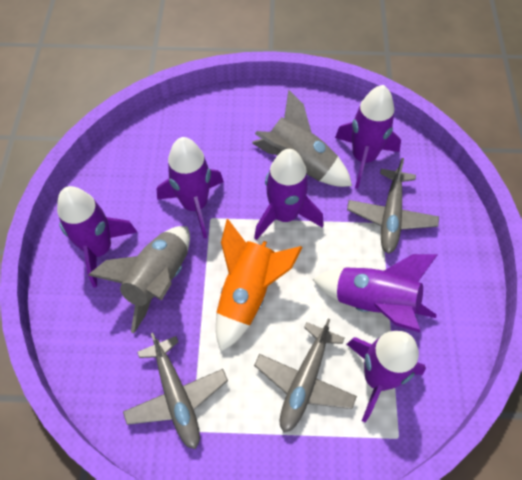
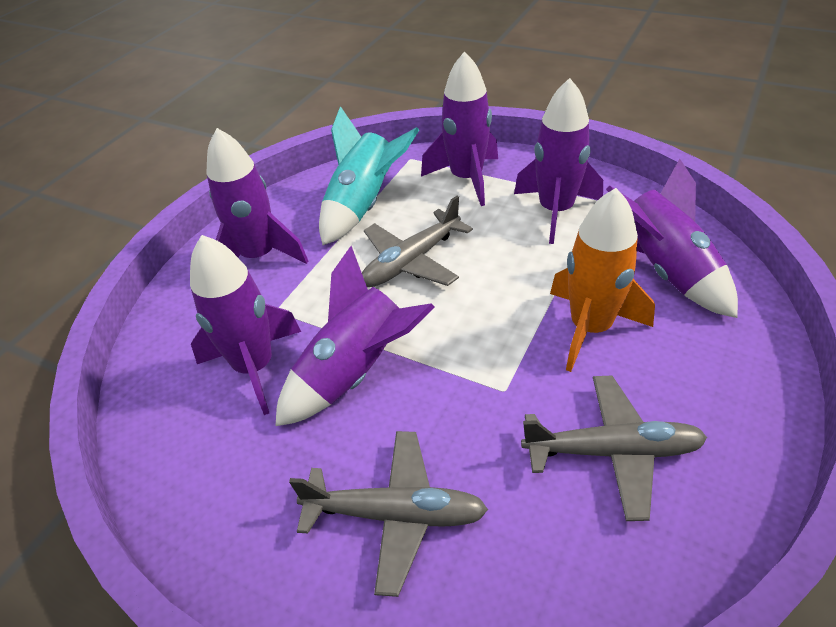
grey rocket: 2 -> 0
turquoise rocket: 0 -> 1

